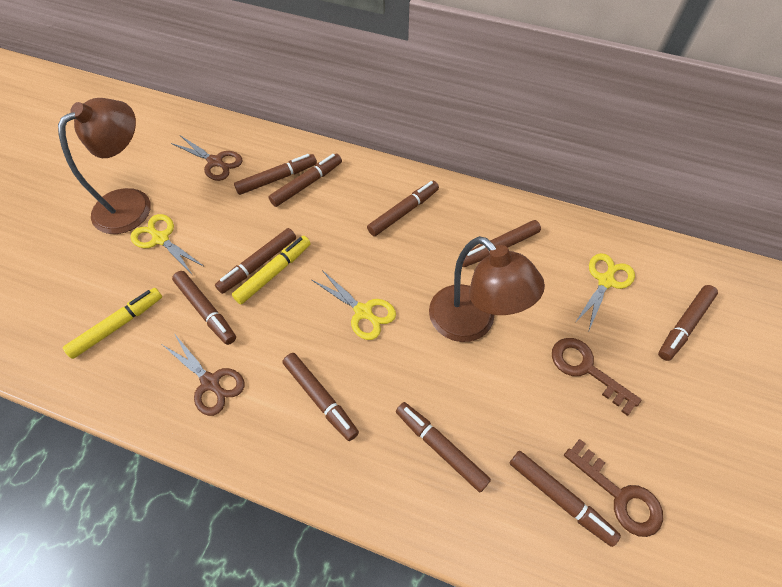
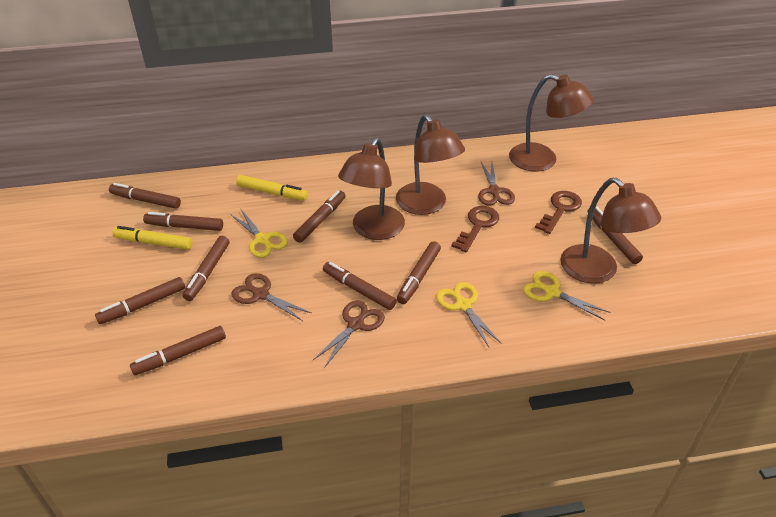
brown lamp: 2 -> 4
brown marker: 10 -> 9
brown scissors: 2 -> 3

